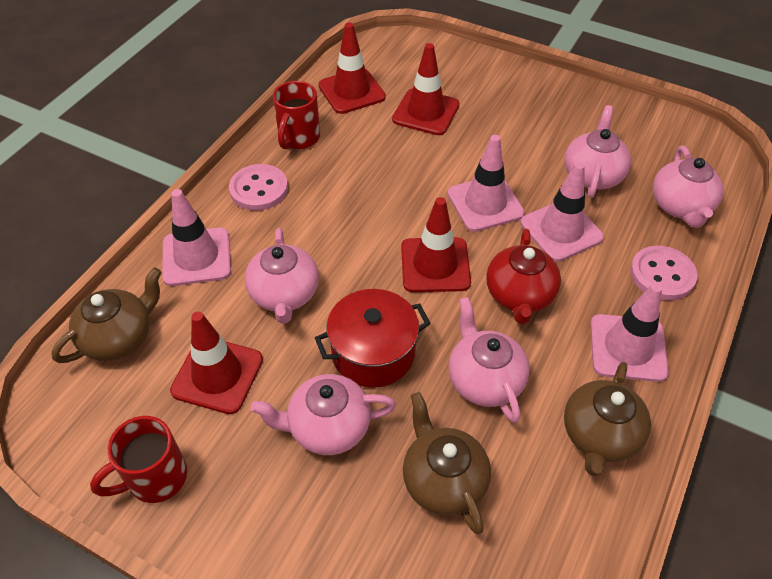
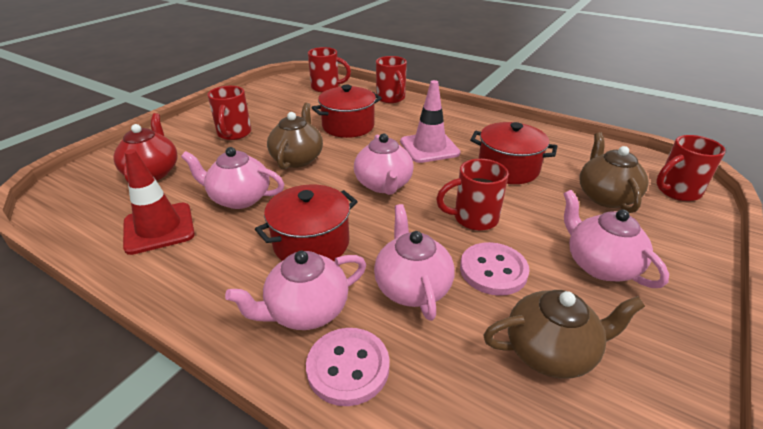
pink traffic cone: 4 -> 1
red mug: 2 -> 5
red pot: 1 -> 3
red traffic cone: 4 -> 1

